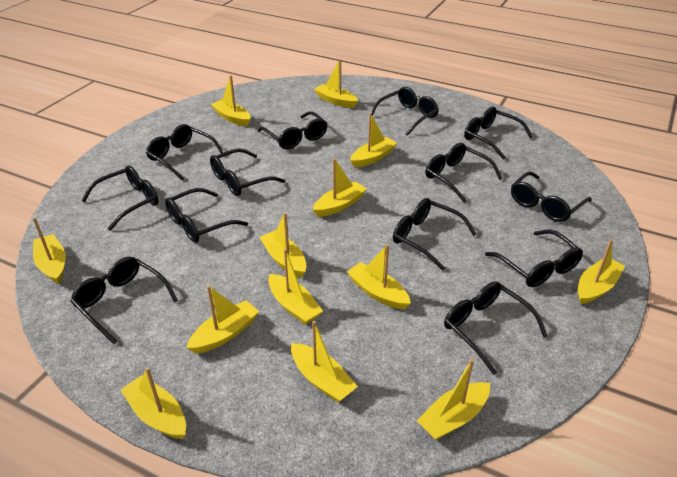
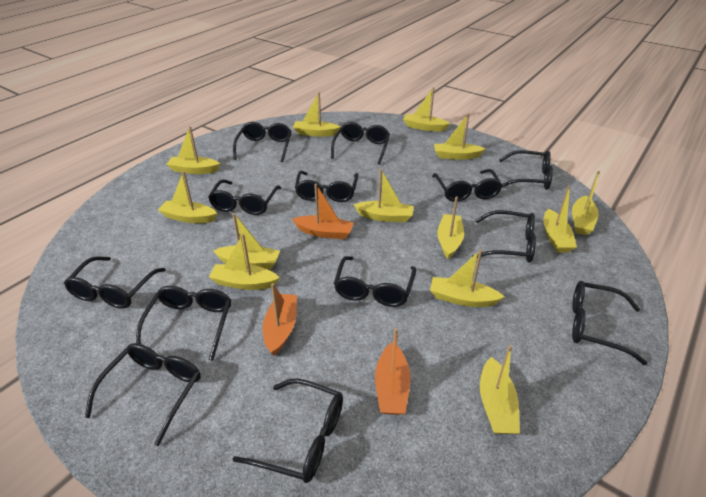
orange boat: 0 -> 3

